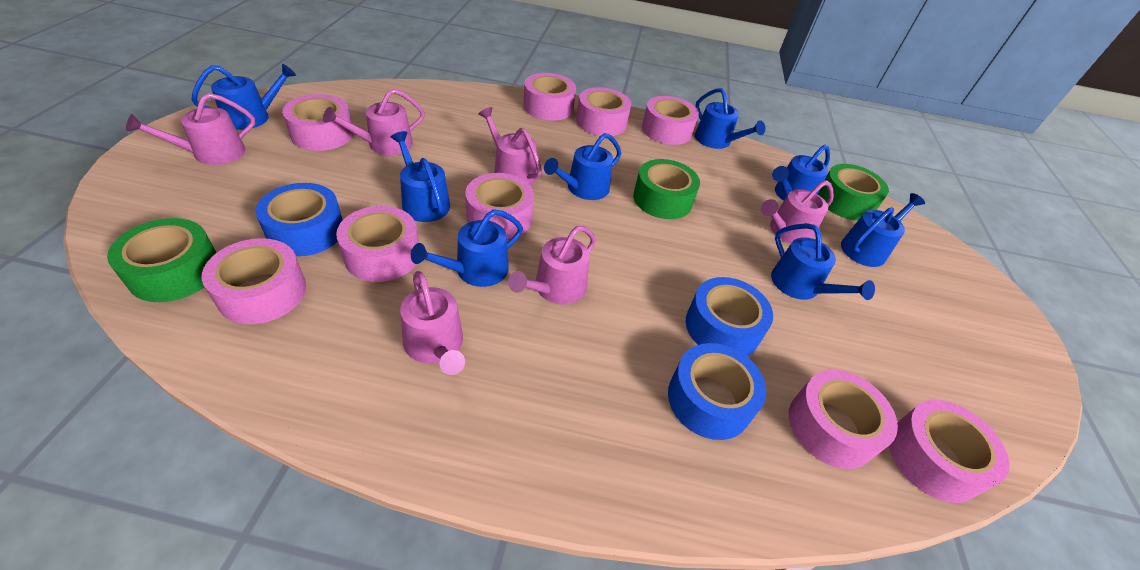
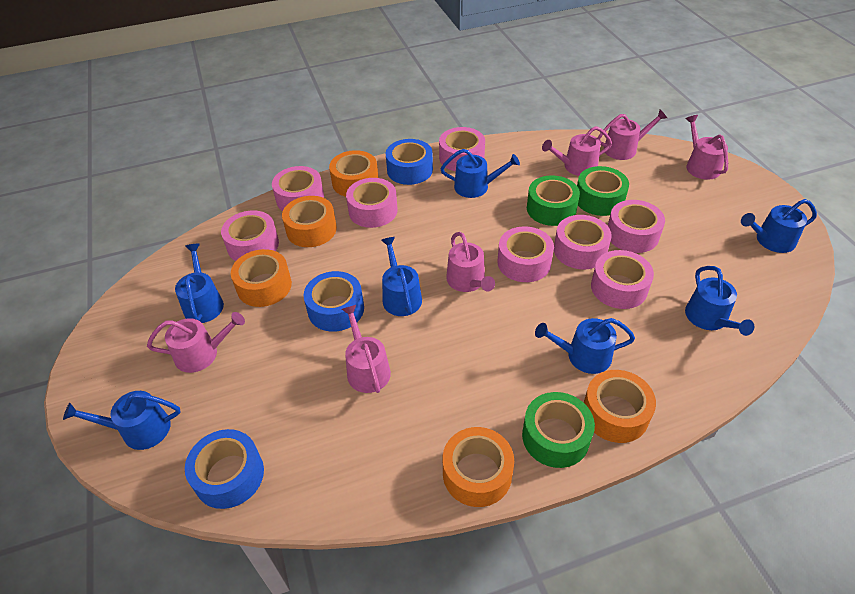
blue watering can: 8 -> 7
orange tape: 0 -> 5
pink tape: 9 -> 8

